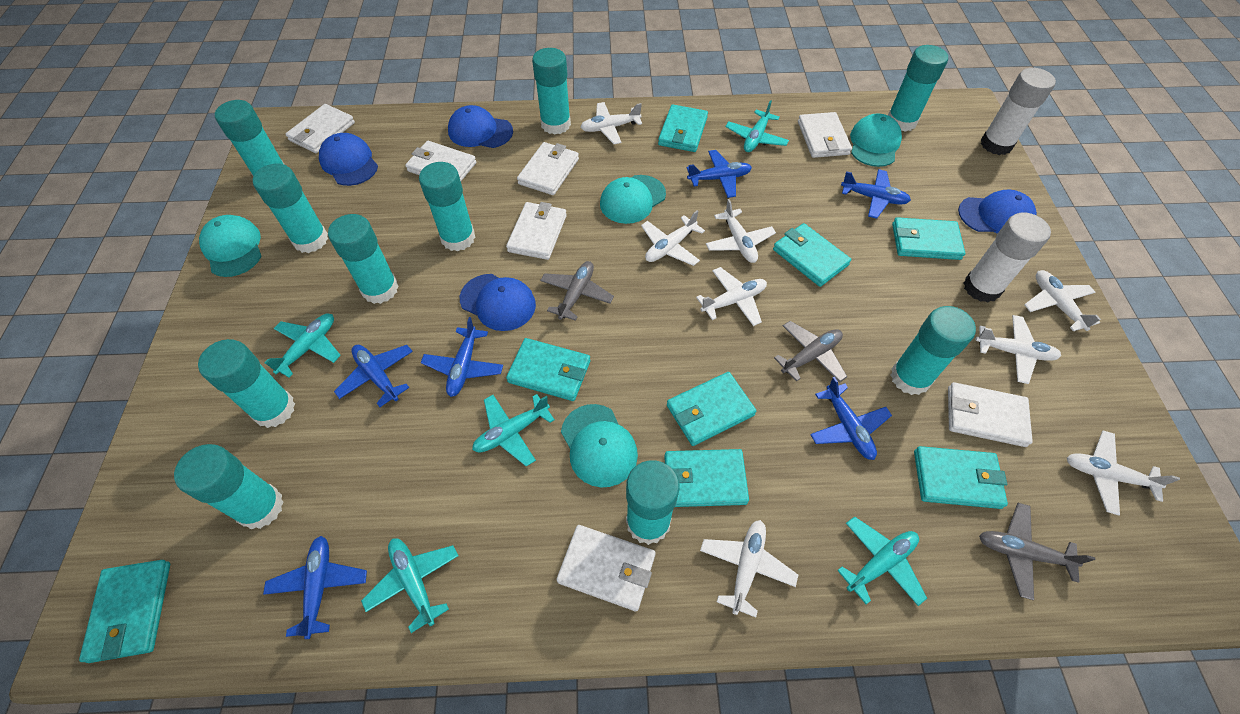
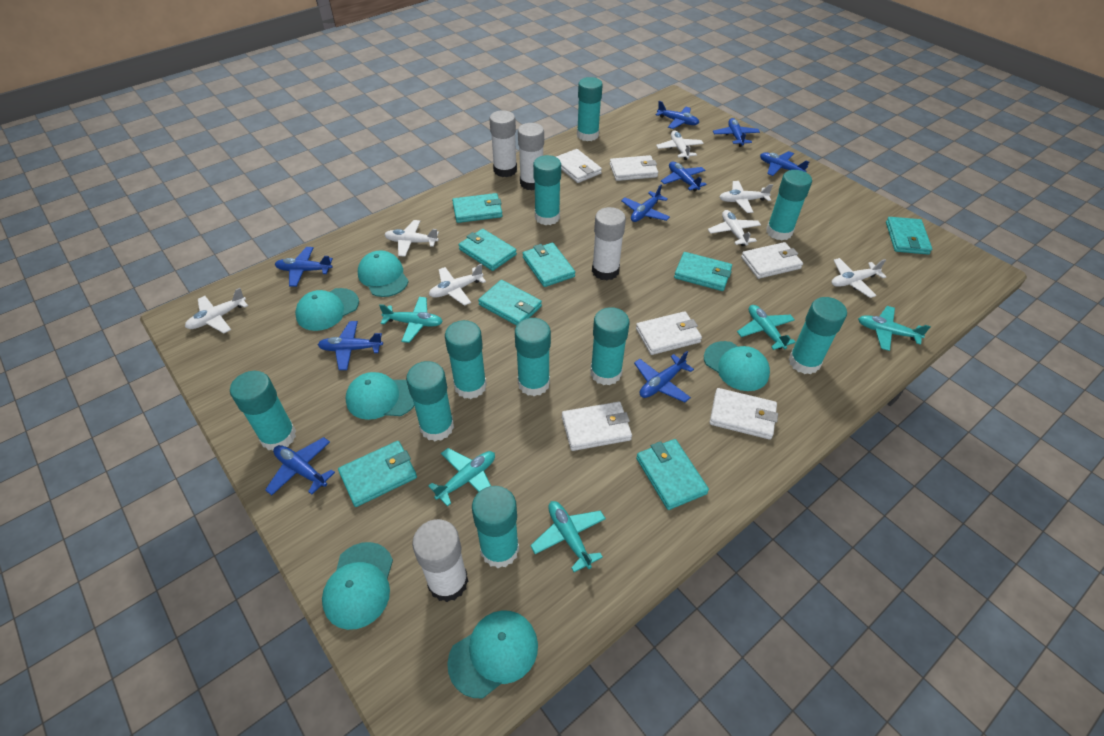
blue cap: 4 -> 0
blue plane: 6 -> 9
grey plane: 3 -> 0
turquoise cap: 4 -> 6
white glue stick: 2 -> 4
white plane: 8 -> 7
white wallet: 7 -> 6

